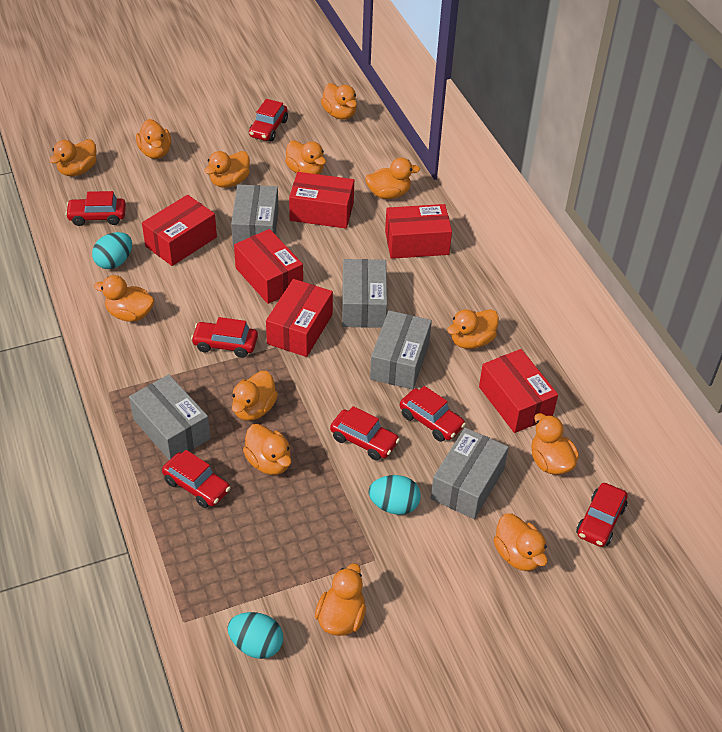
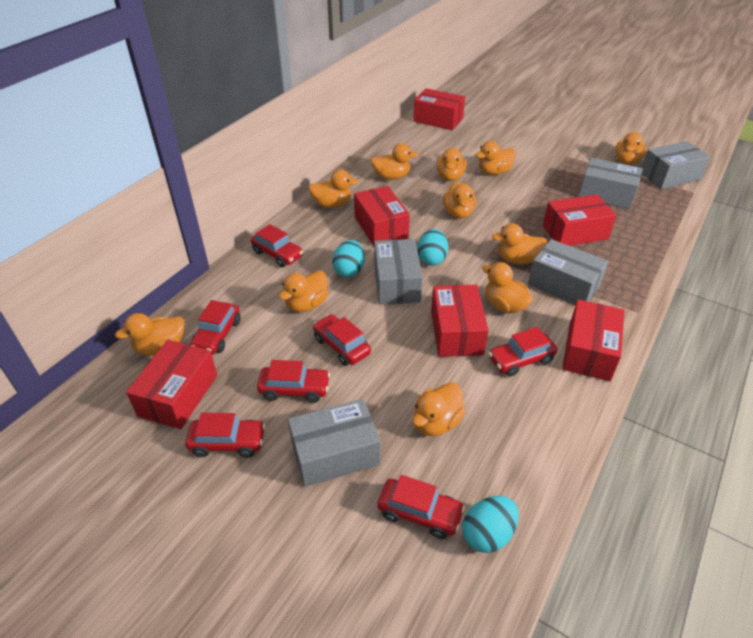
orange duck: 13 -> 11

